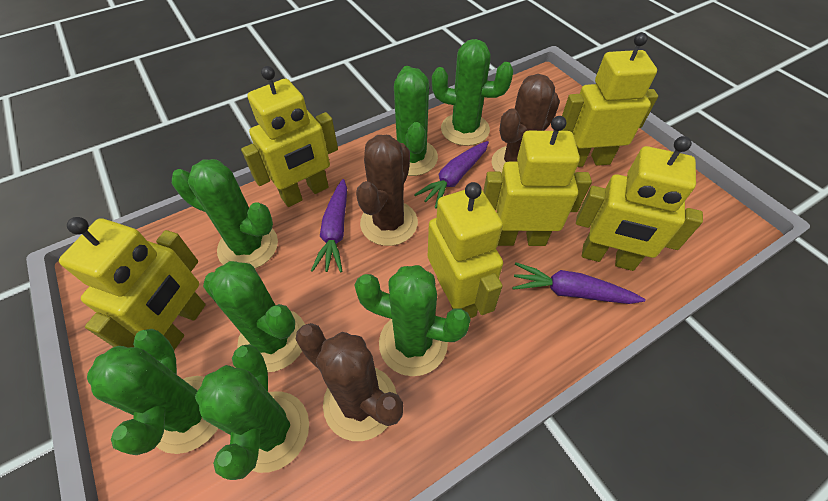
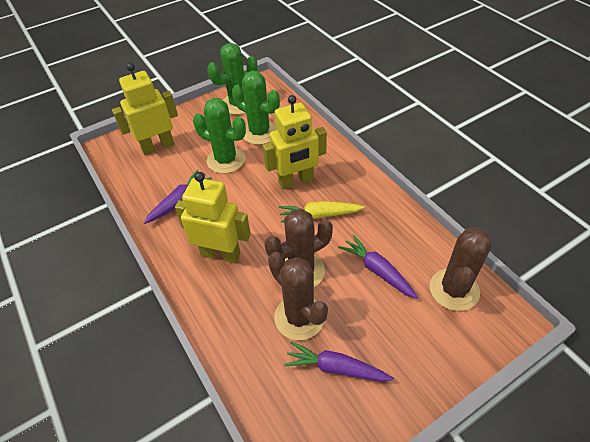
green cactus: 7 -> 3
yellow carrot: 0 -> 1
yellow robot: 6 -> 3

